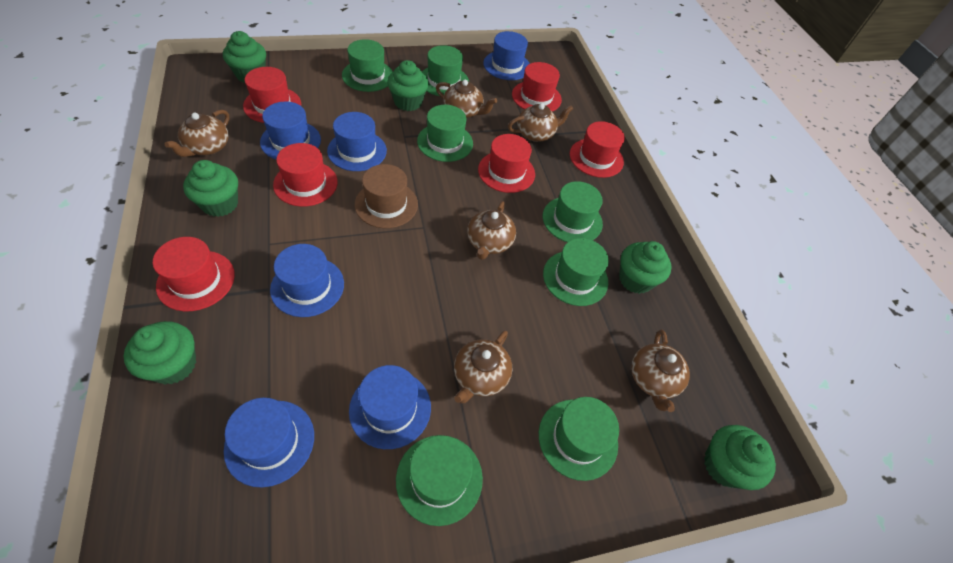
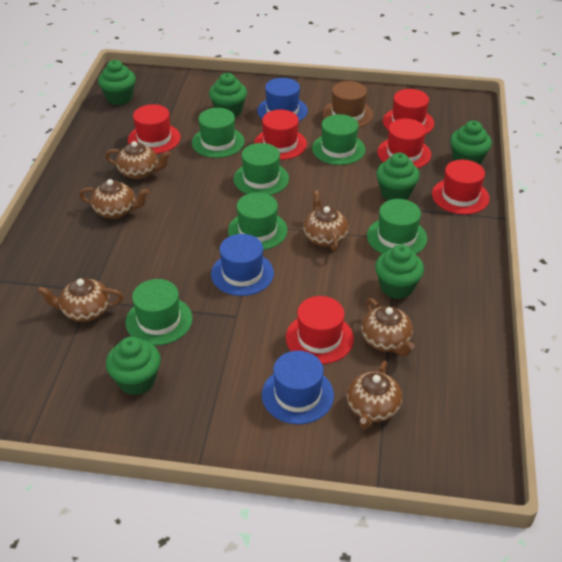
blue hat: 6 -> 3
green hat: 7 -> 6

